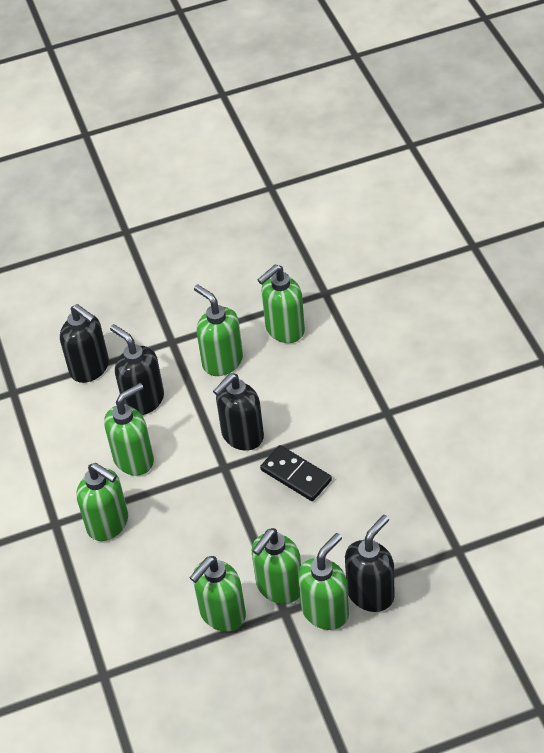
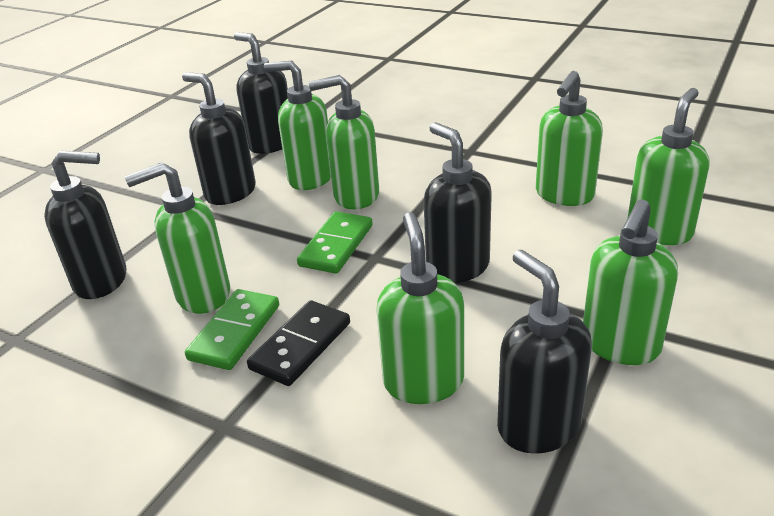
black soap dispenser: 4 -> 5
green domino: 0 -> 2

